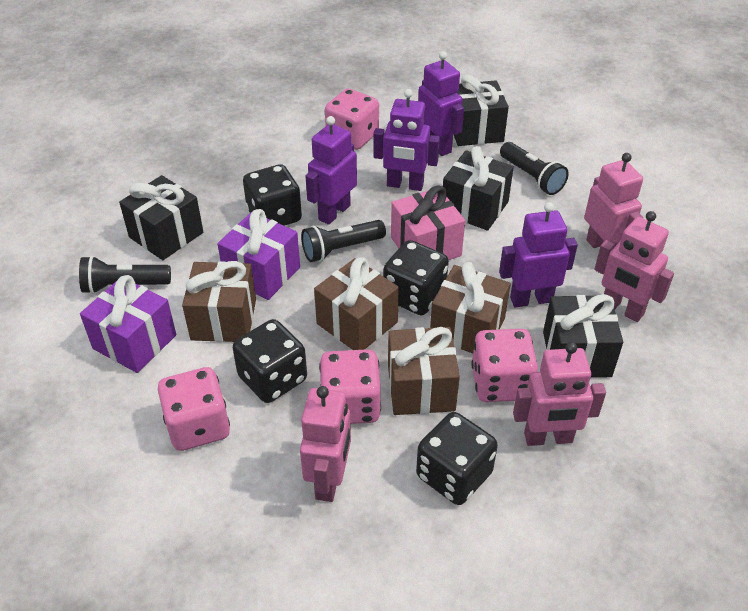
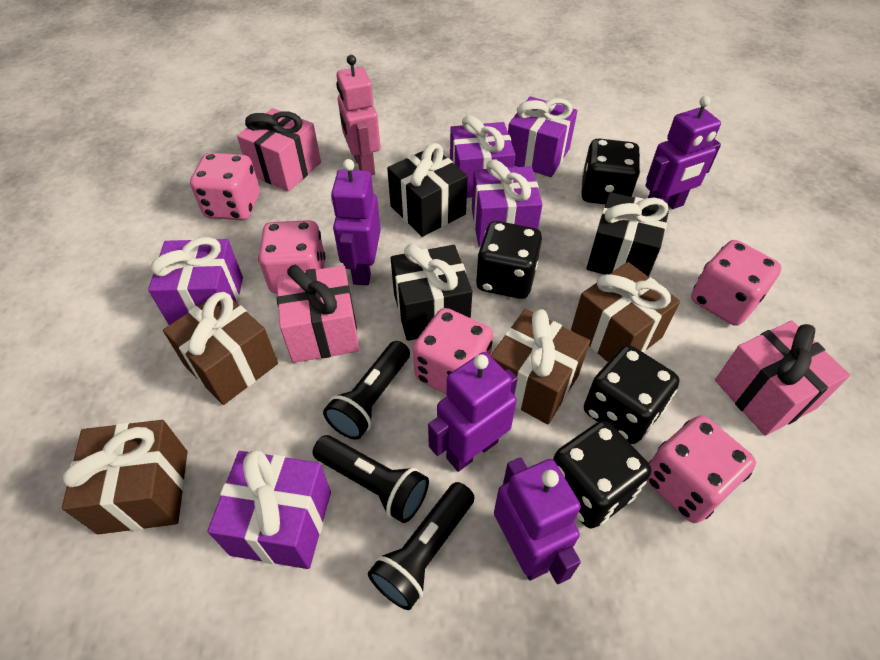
black gift: 4 -> 3
pink dice: 4 -> 5
pink gift: 1 -> 3
pink robot: 4 -> 1
purple gift: 2 -> 5

